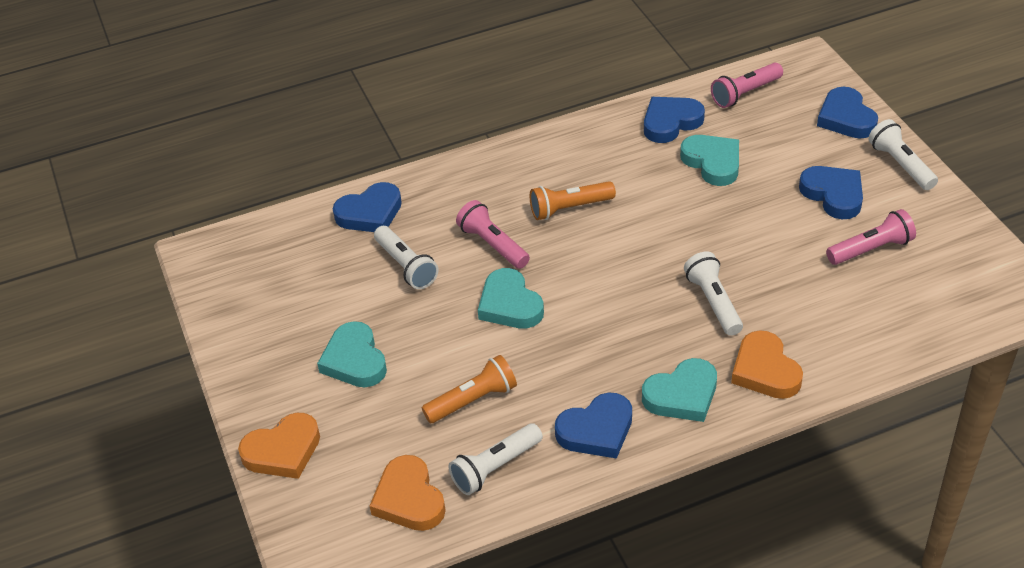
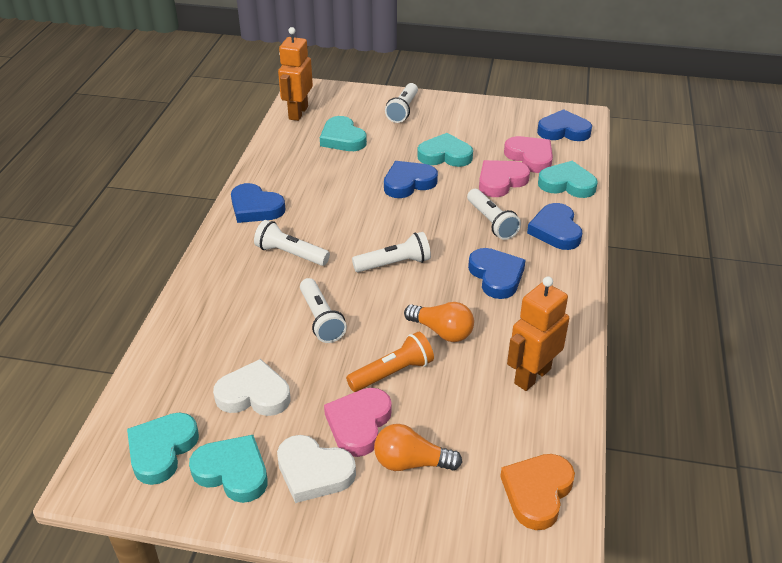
orange flashlight: 2 -> 1
orange heart: 3 -> 1
orange light bulb: 0 -> 2
orange robot: 0 -> 2
pink flashlight: 3 -> 0
pink heart: 0 -> 3
turquoise heart: 4 -> 5
white flashlight: 4 -> 5
white heart: 0 -> 2

